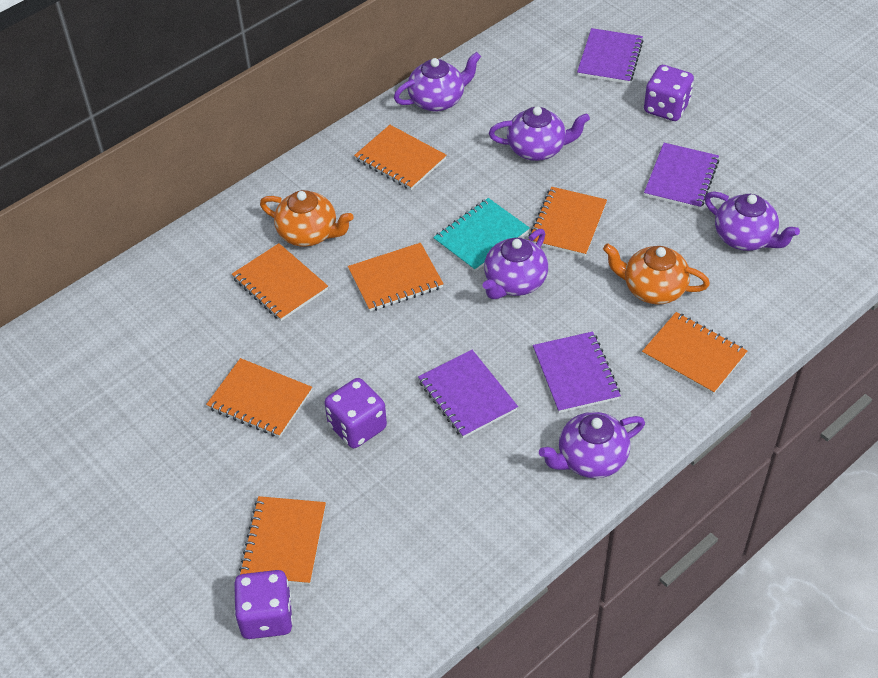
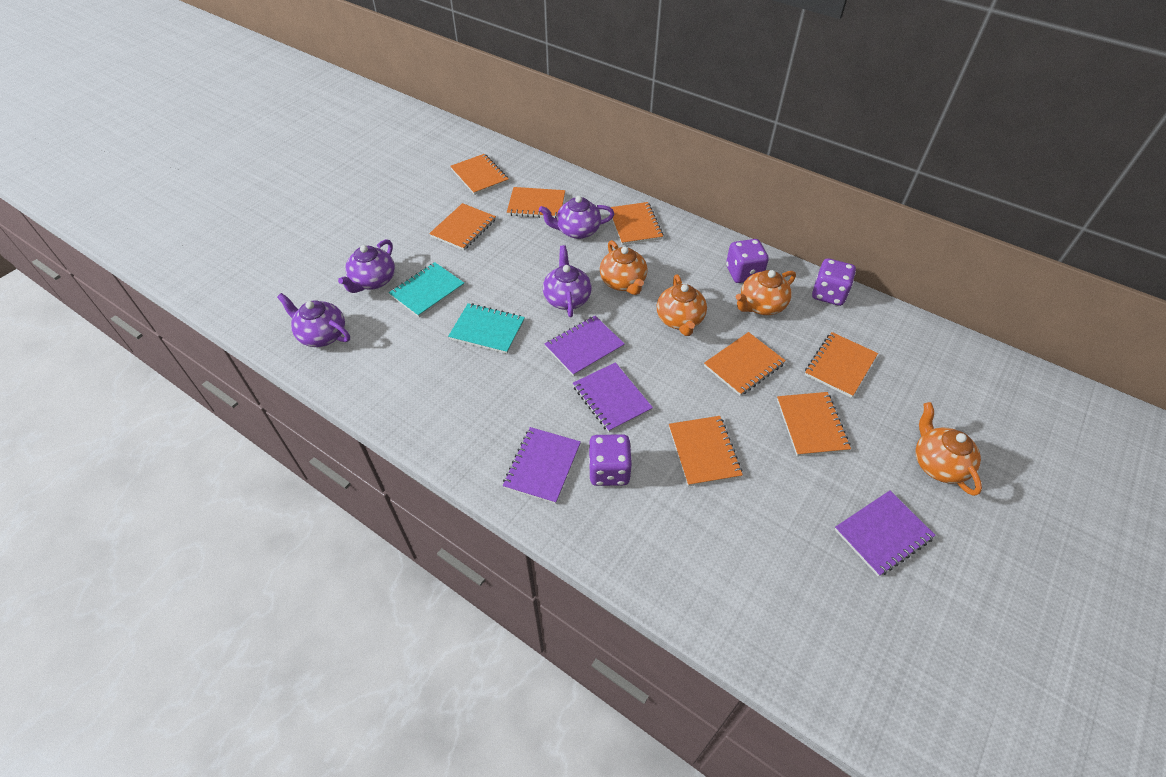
orange notebook: 7 -> 8
orange teapot: 2 -> 4
purple teapot: 5 -> 4
turquoise notebook: 1 -> 2

